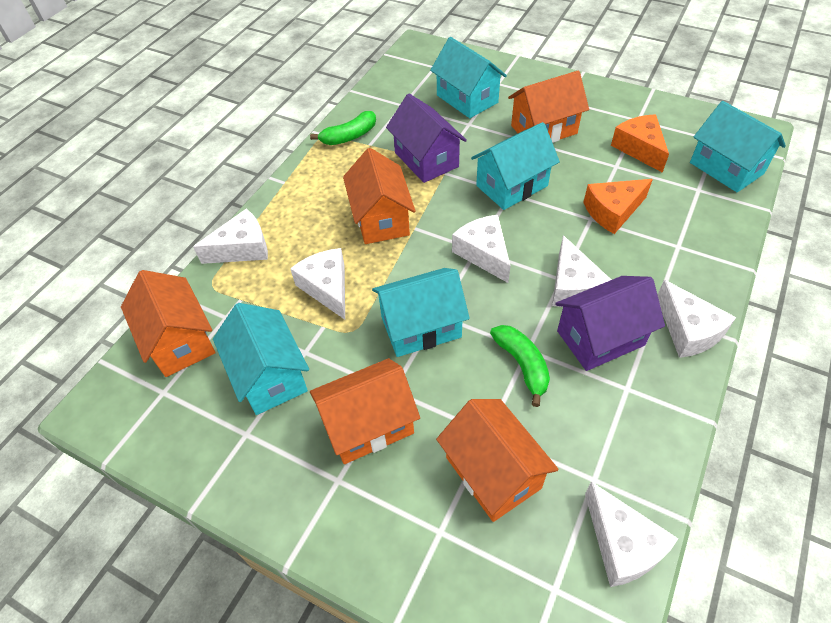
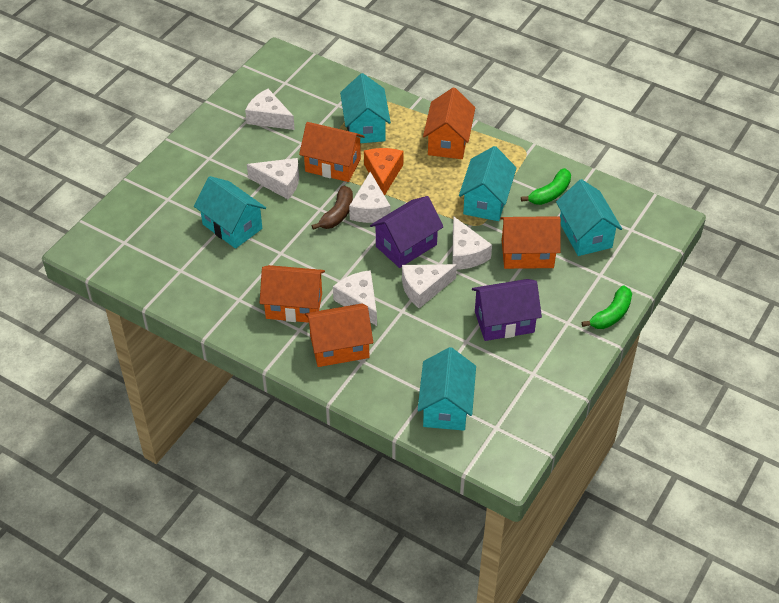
brown banana: 0 -> 1
orange cheese: 2 -> 1

